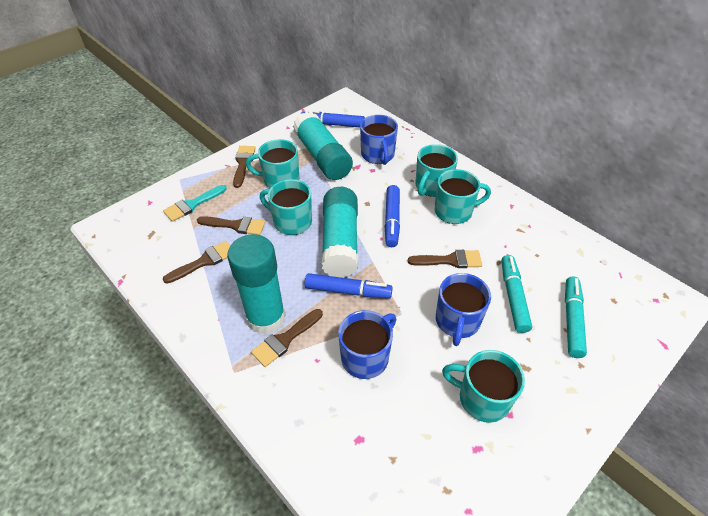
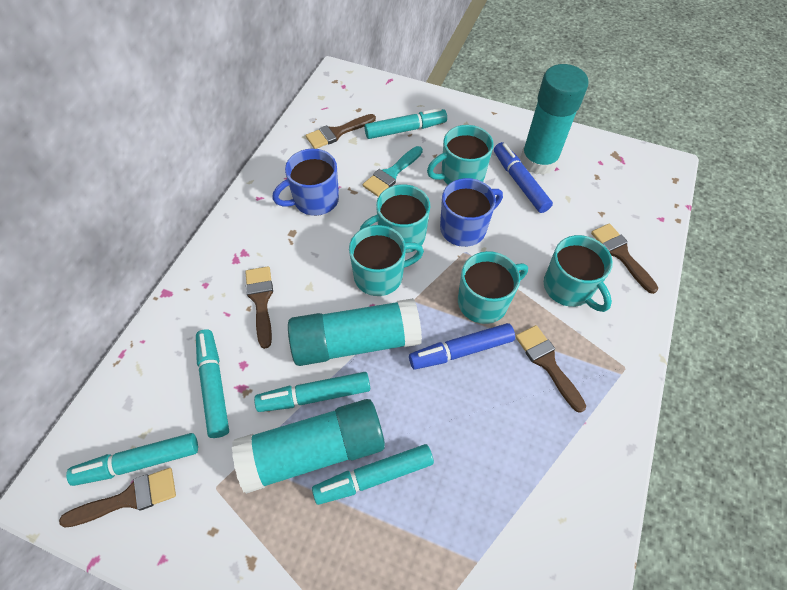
blue marker: 3 -> 2
blue mug: 3 -> 2
turquoise marker: 2 -> 5

